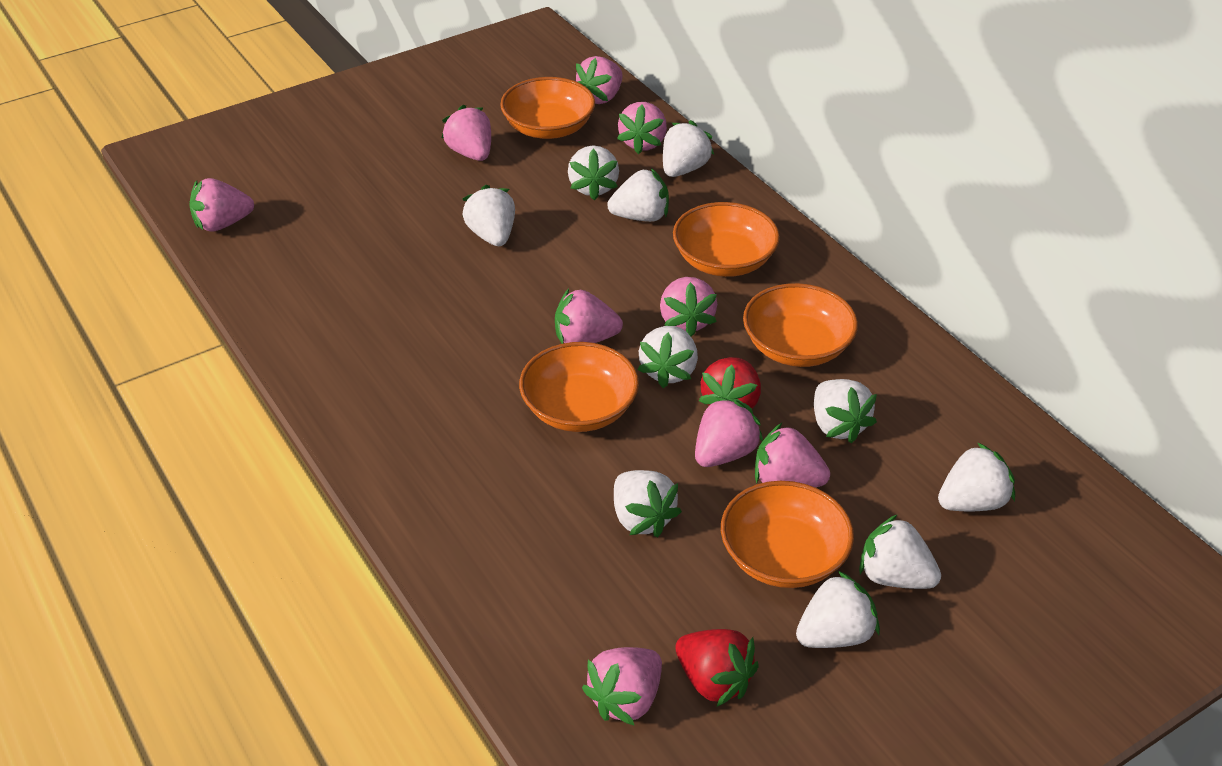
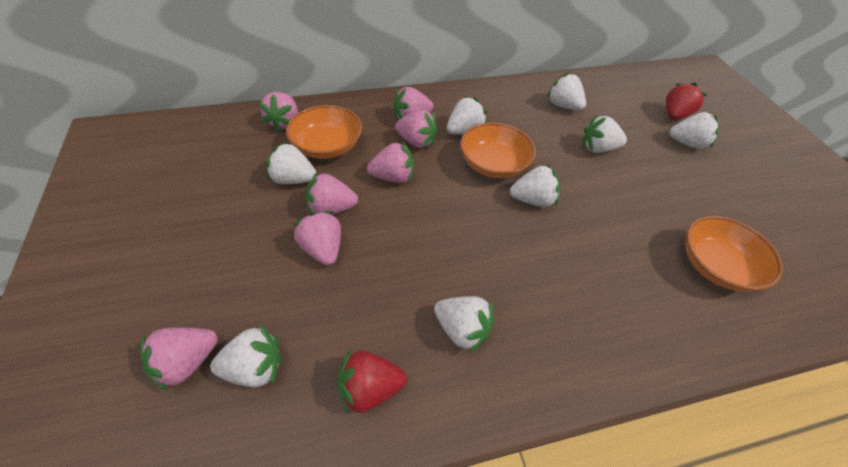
orange bowl: 5 -> 3
pink strawberry: 9 -> 7
white strawberry: 10 -> 8

